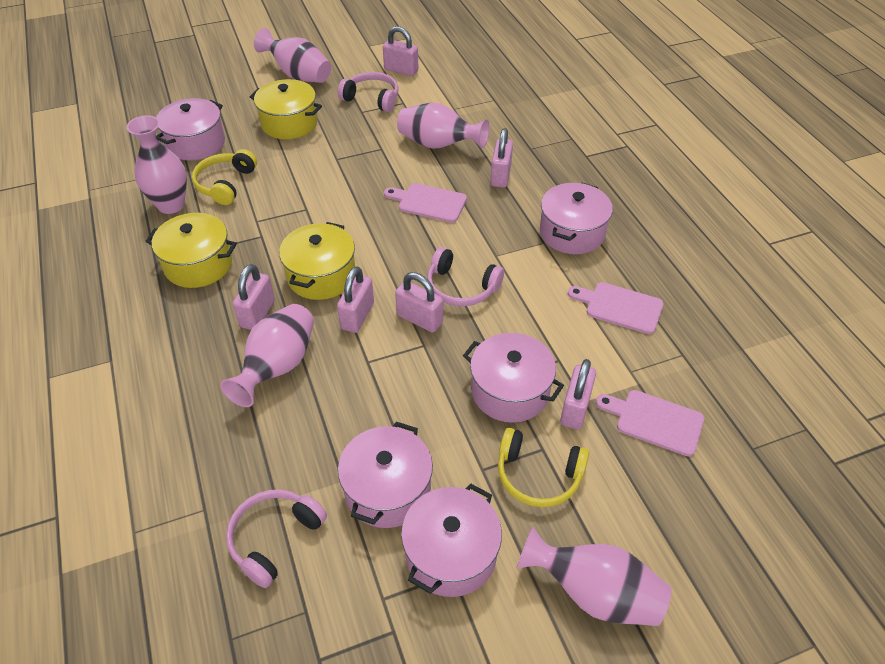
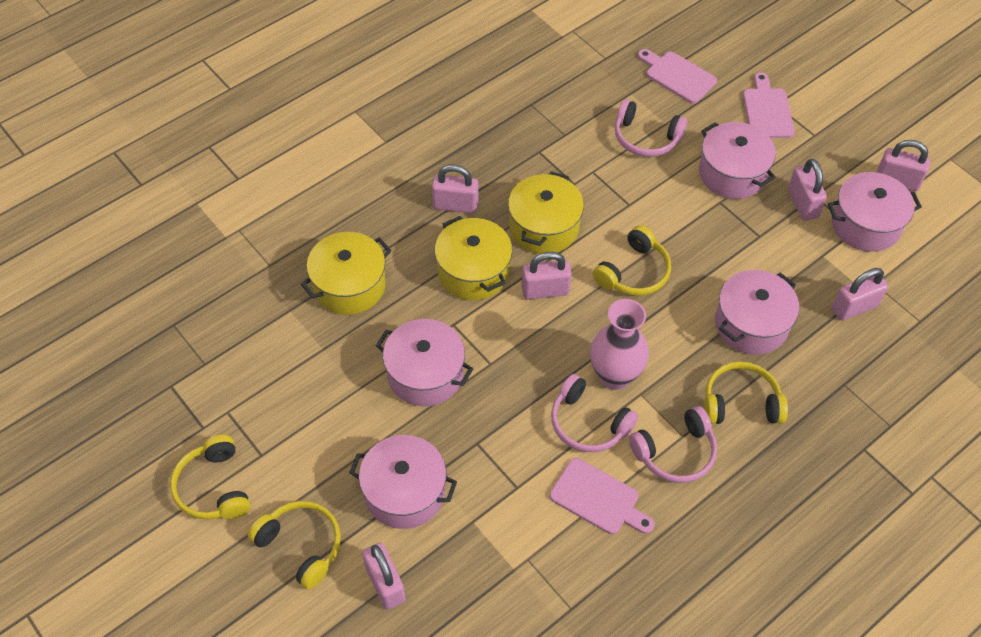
pink vase: 5 -> 1
yellow headphones: 2 -> 4

